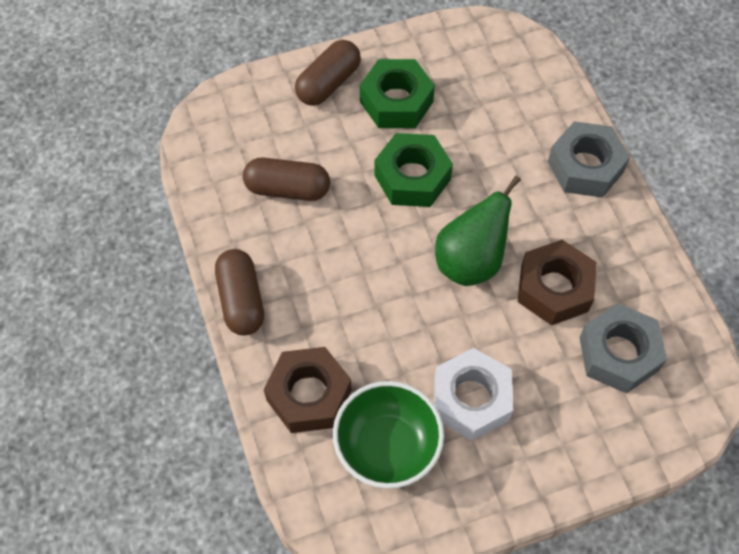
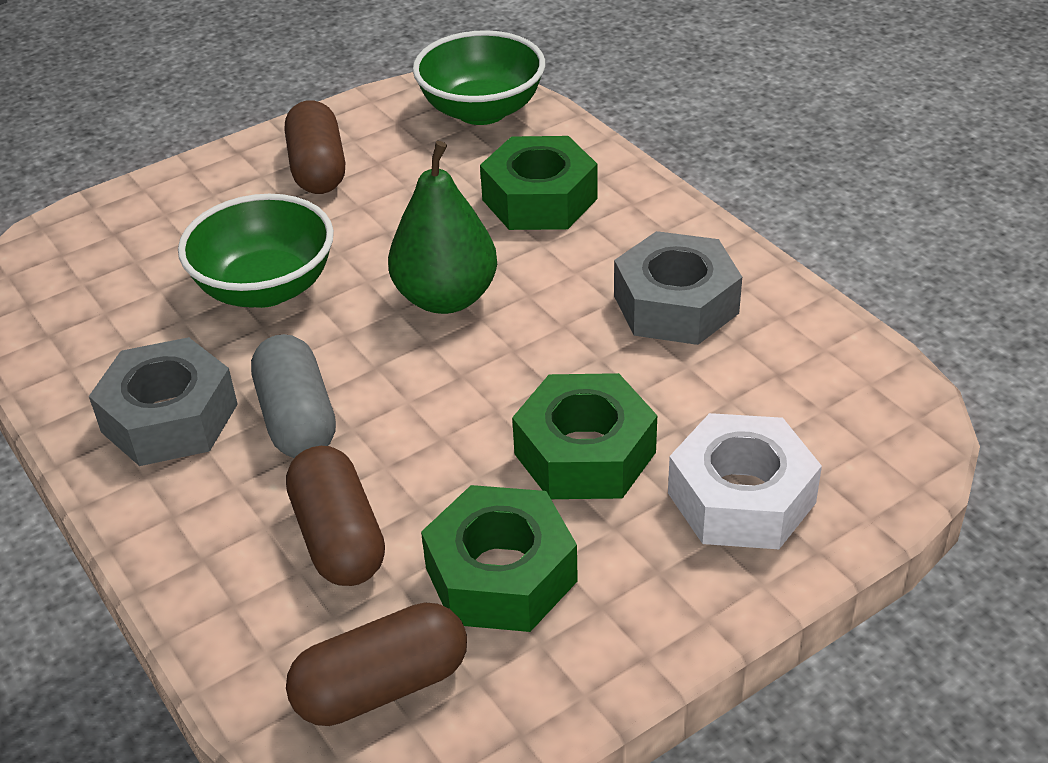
brown nut: 2 -> 0
green bowl: 1 -> 2
green nut: 2 -> 3
grey capsule: 0 -> 1

